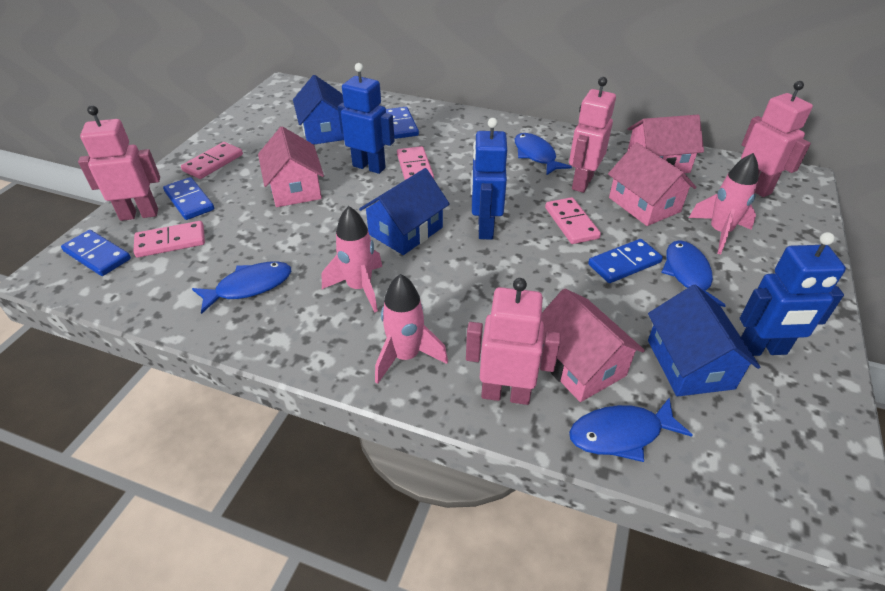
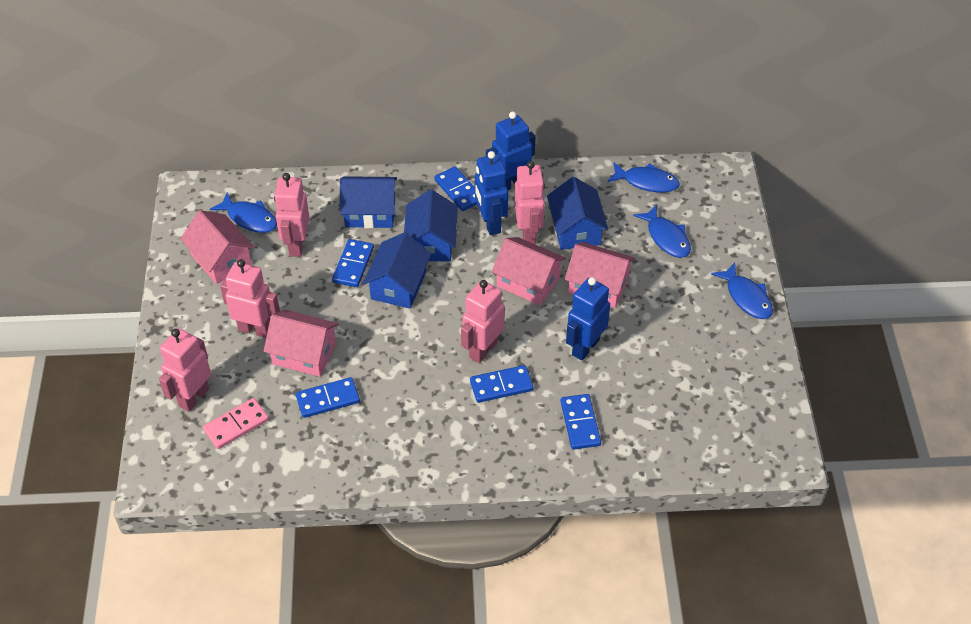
blue domino: 4 -> 5
blue house: 3 -> 4
pink domino: 4 -> 1
pink robot: 4 -> 5
pink rocket: 3 -> 0

